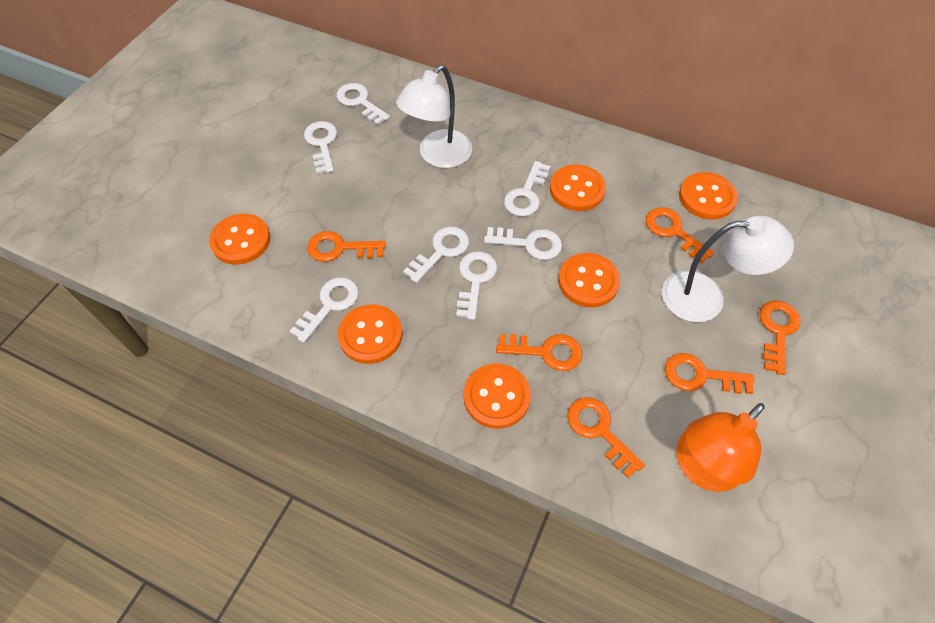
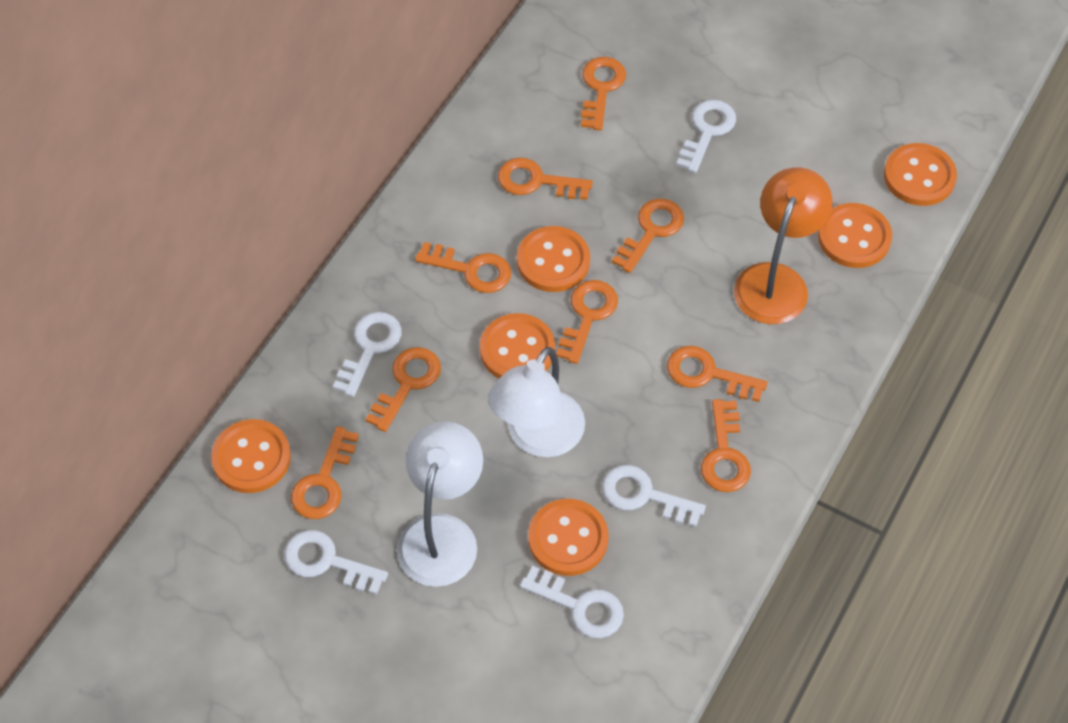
orange key: 6 -> 9
white key: 7 -> 5

